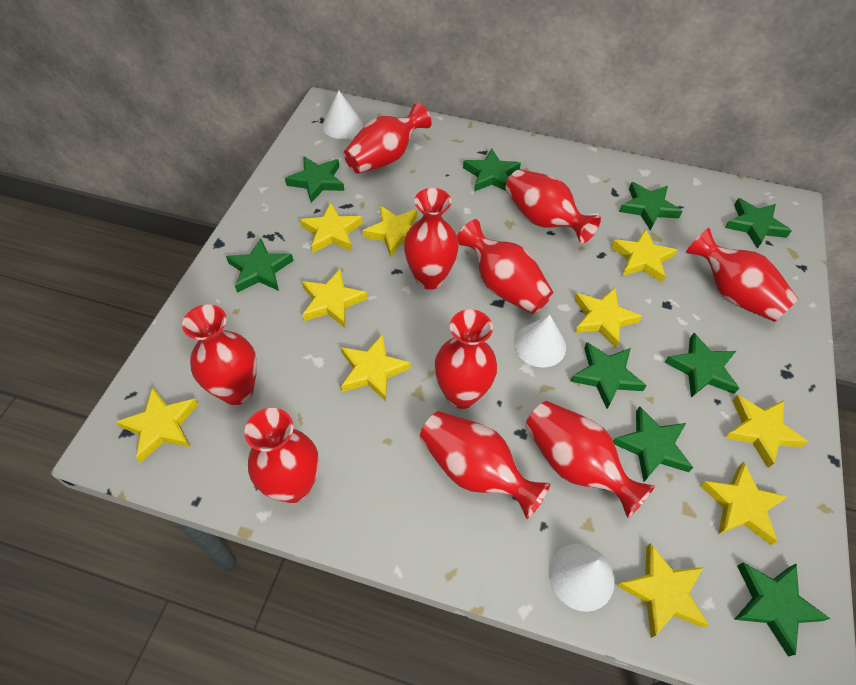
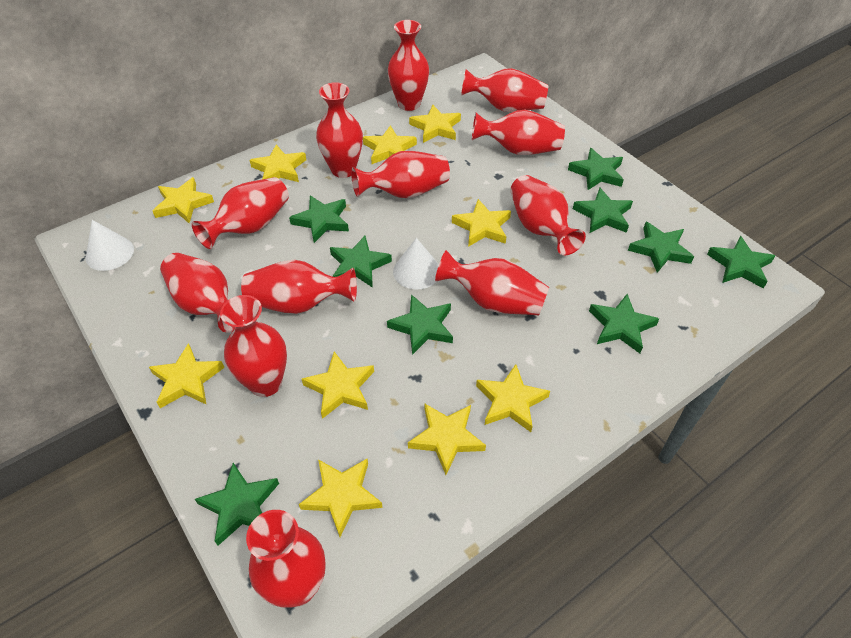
red vase: 10 -> 12
white cone: 3 -> 2

